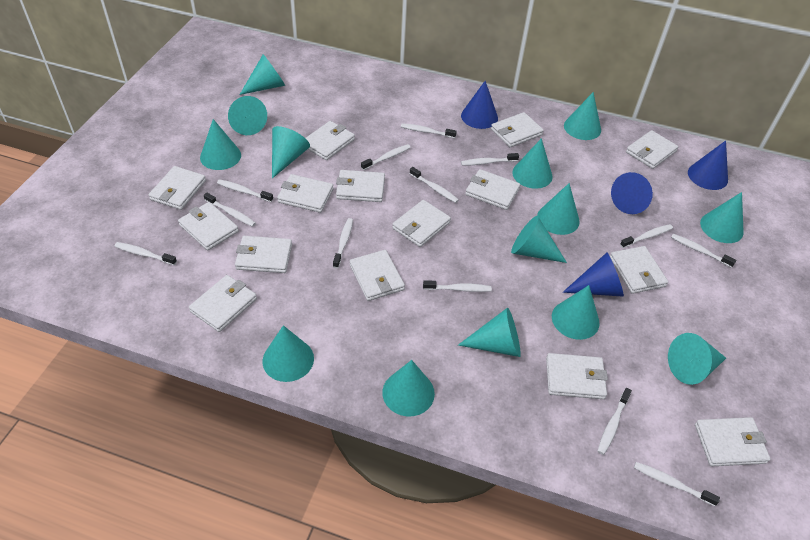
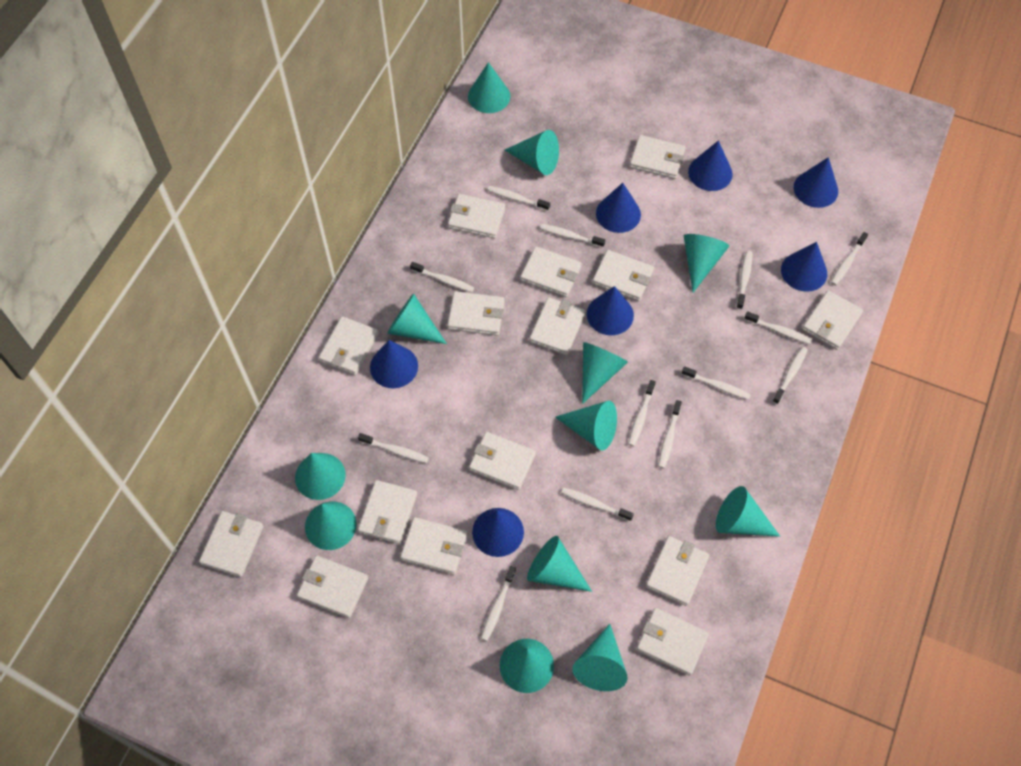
blue cone: 4 -> 7
turquoise cone: 14 -> 12

